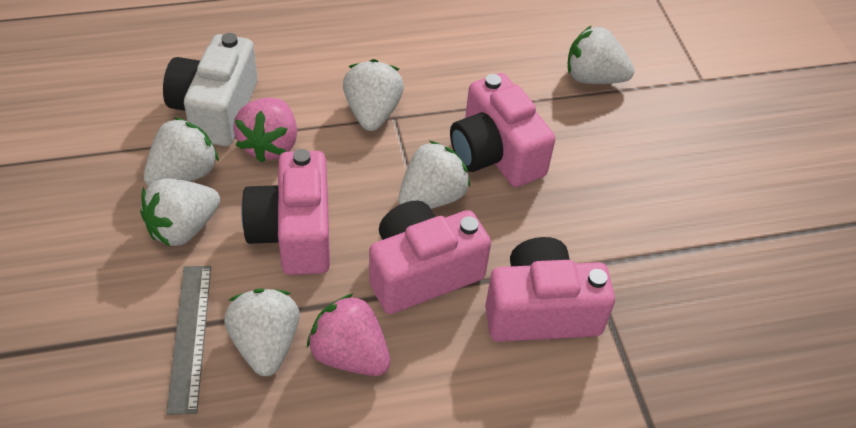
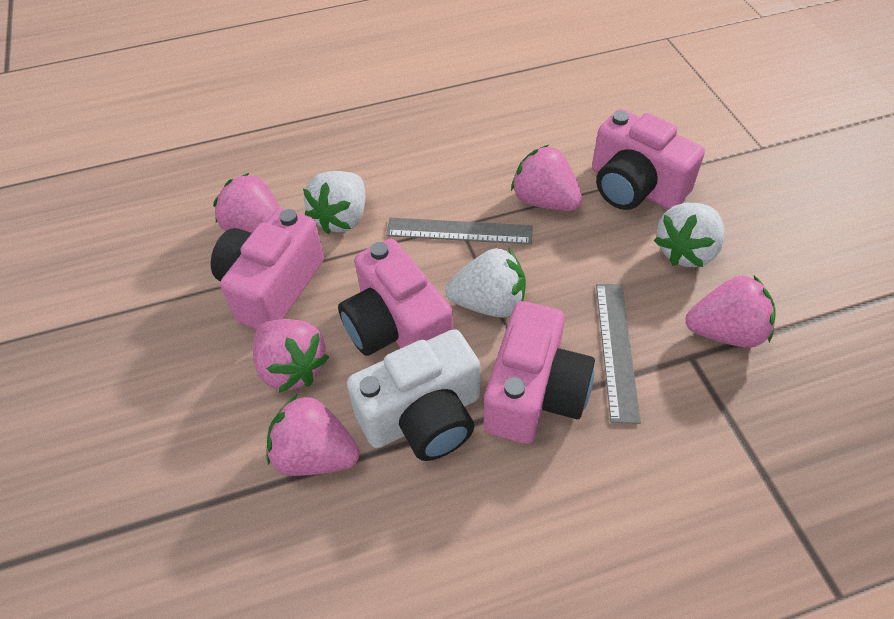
grey ruler: 1 -> 2
pink strawberry: 2 -> 5
white strawberry: 6 -> 3

